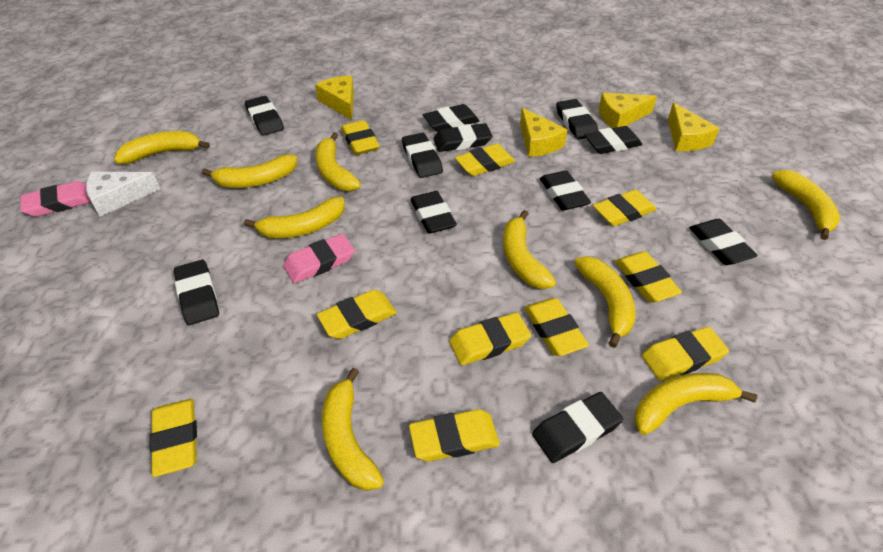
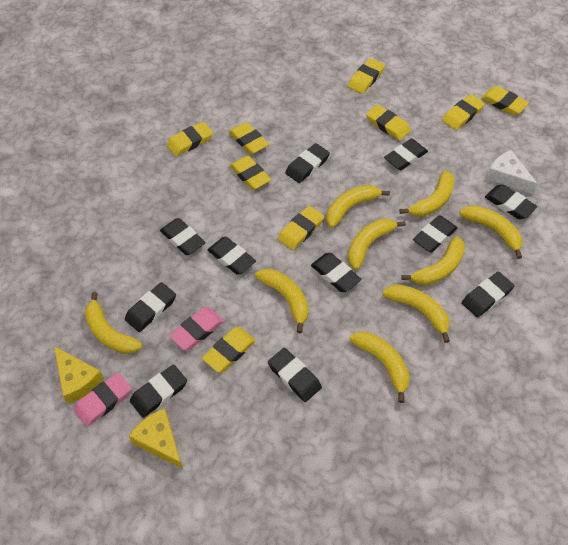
yellow cheese: 4 -> 2
yellow eraser: 10 -> 9

